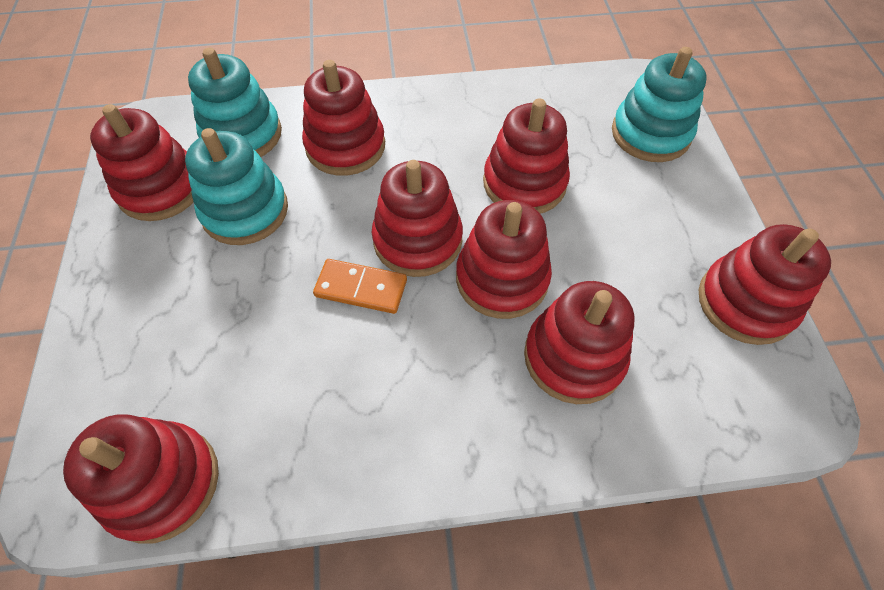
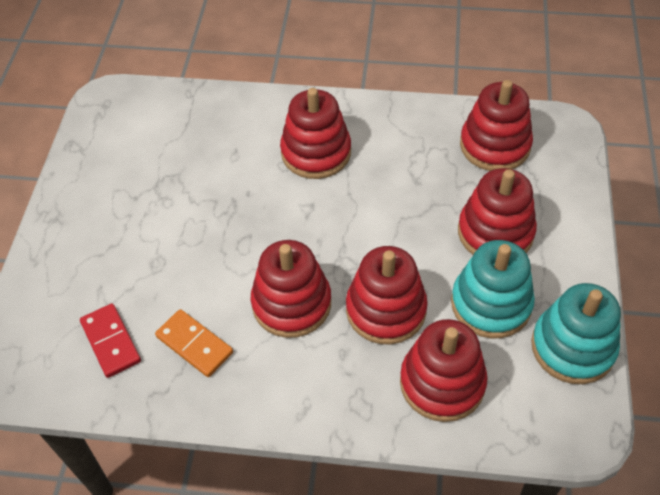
red domino: 0 -> 1
red stacking toy: 8 -> 6
turquoise stacking toy: 3 -> 2

